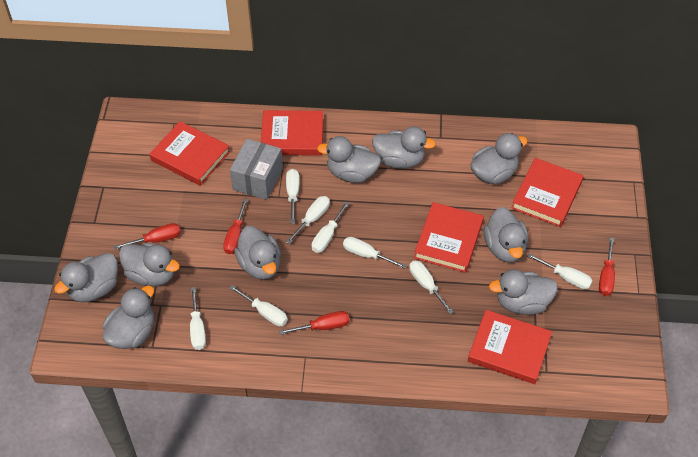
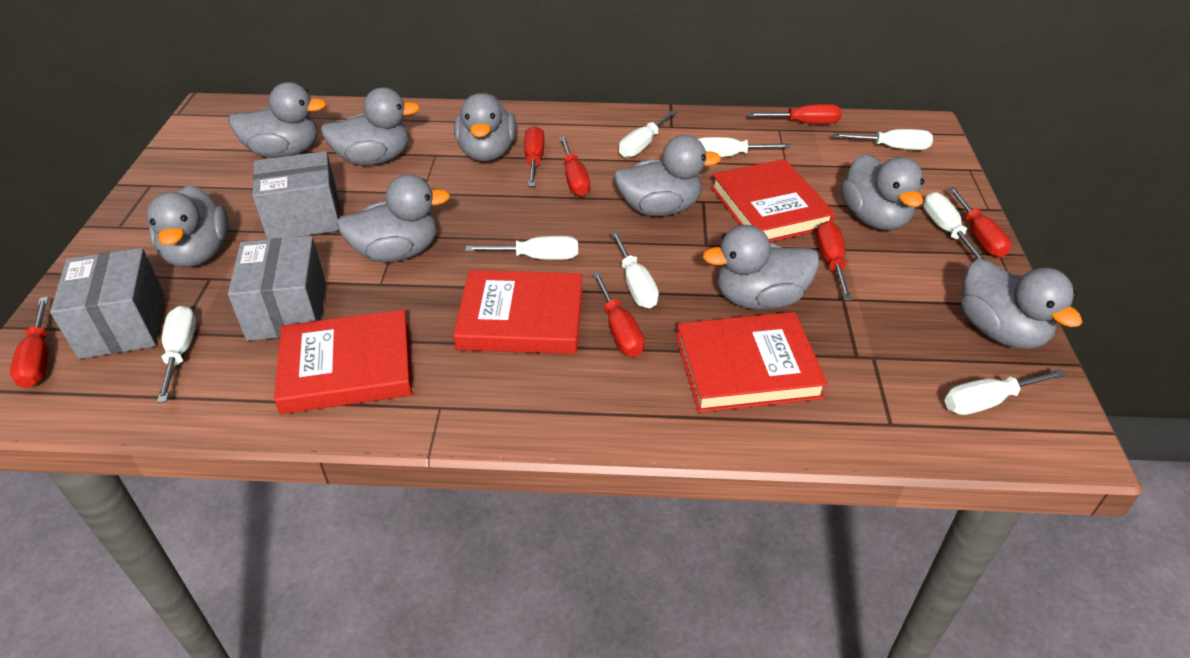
grey box: 1 -> 3
red book: 5 -> 4
red screwdriver: 4 -> 7

